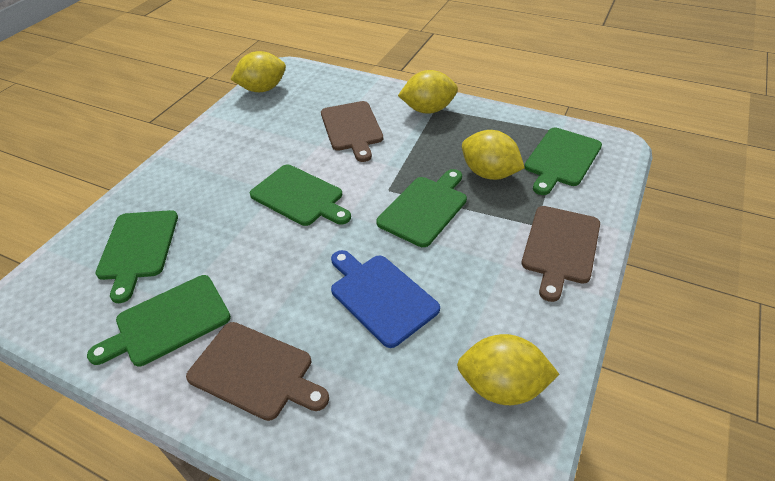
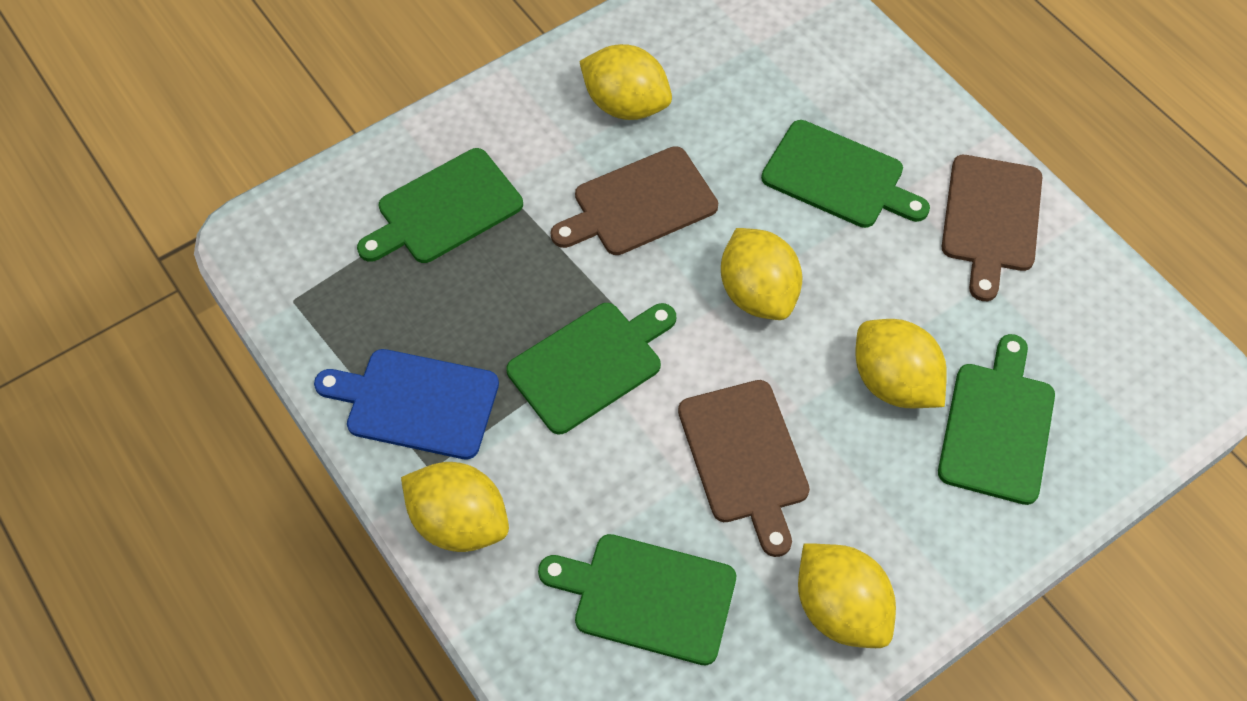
yellow lemon: 4 -> 5

